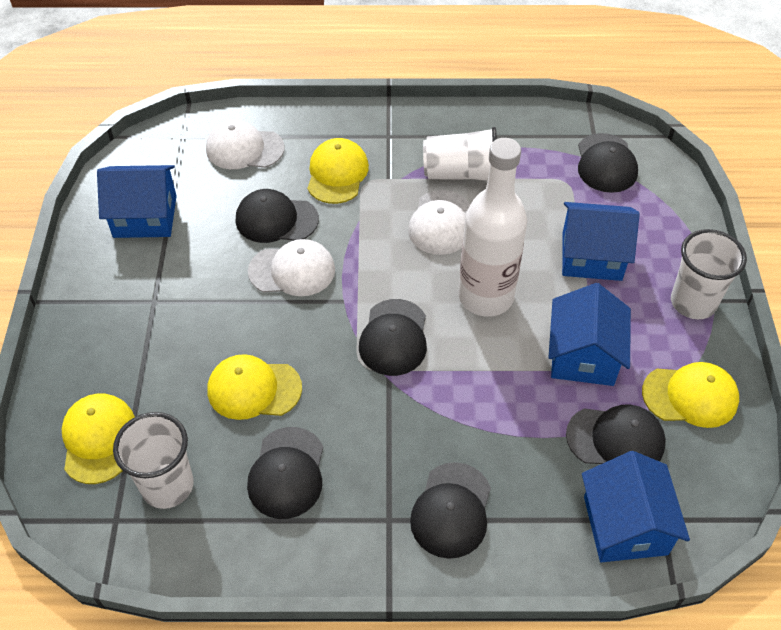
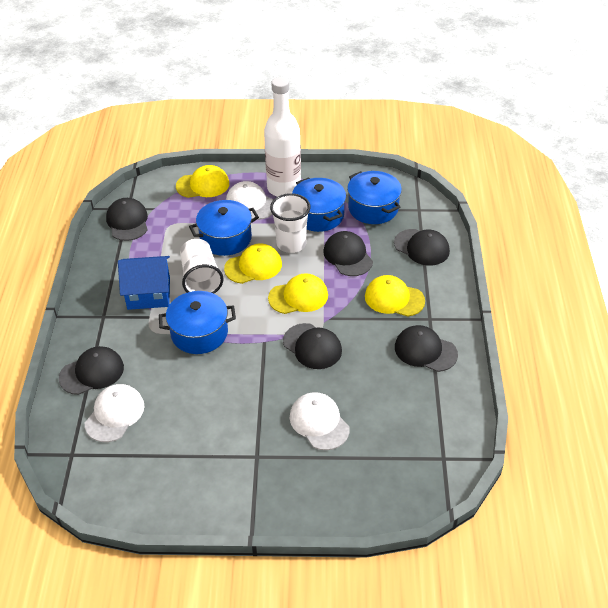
blue house: 4 -> 1
blue pot: 0 -> 4
white cup: 3 -> 2

